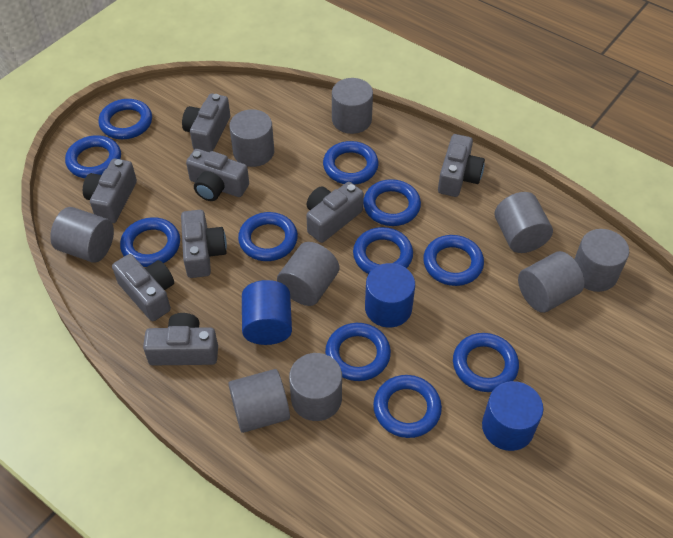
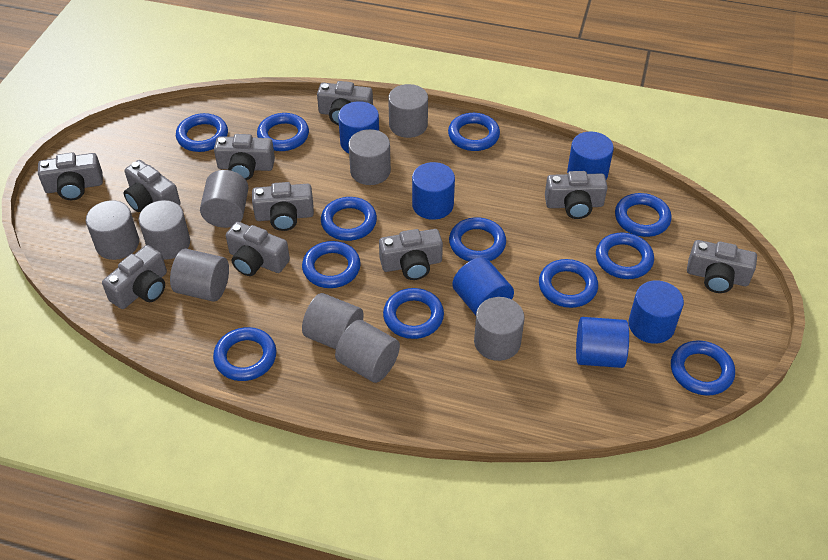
blue cylinder: 3 -> 6
blue ring: 11 -> 12
grey camera: 8 -> 10

